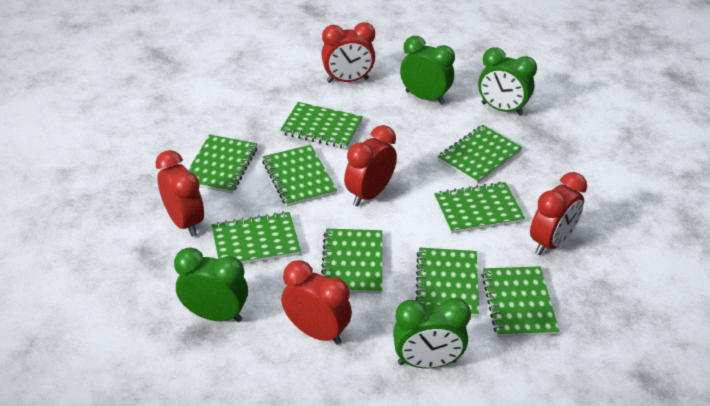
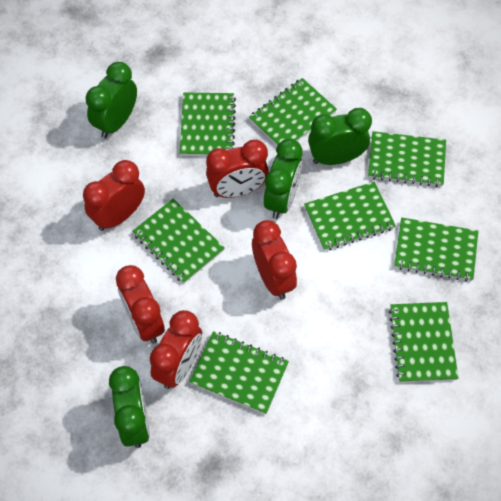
green notebook: 9 -> 8

